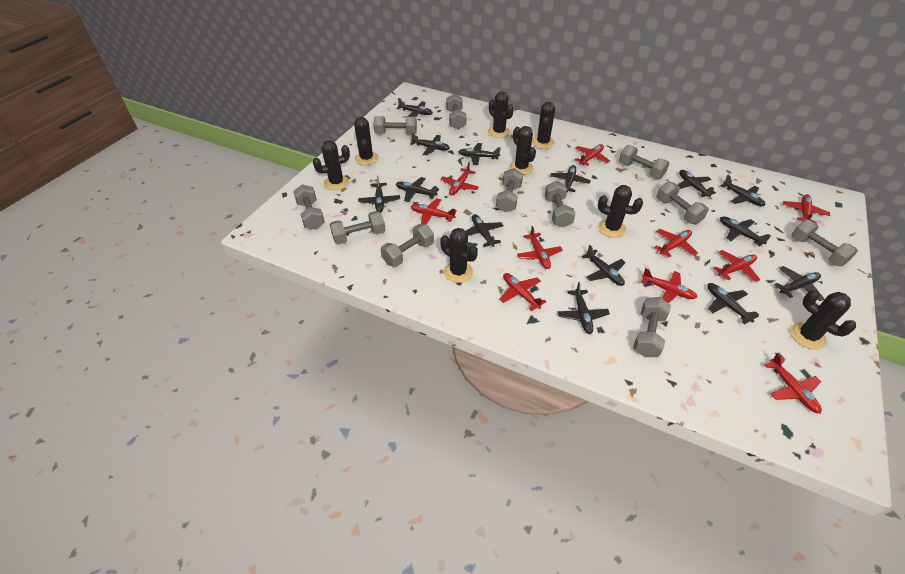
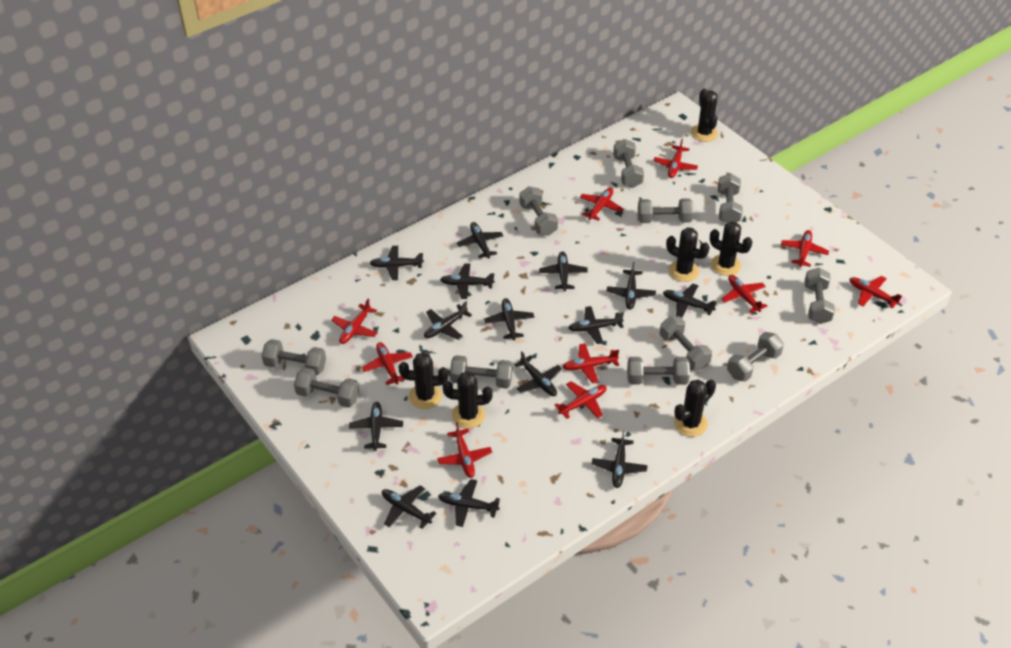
black cactus: 8 -> 6

